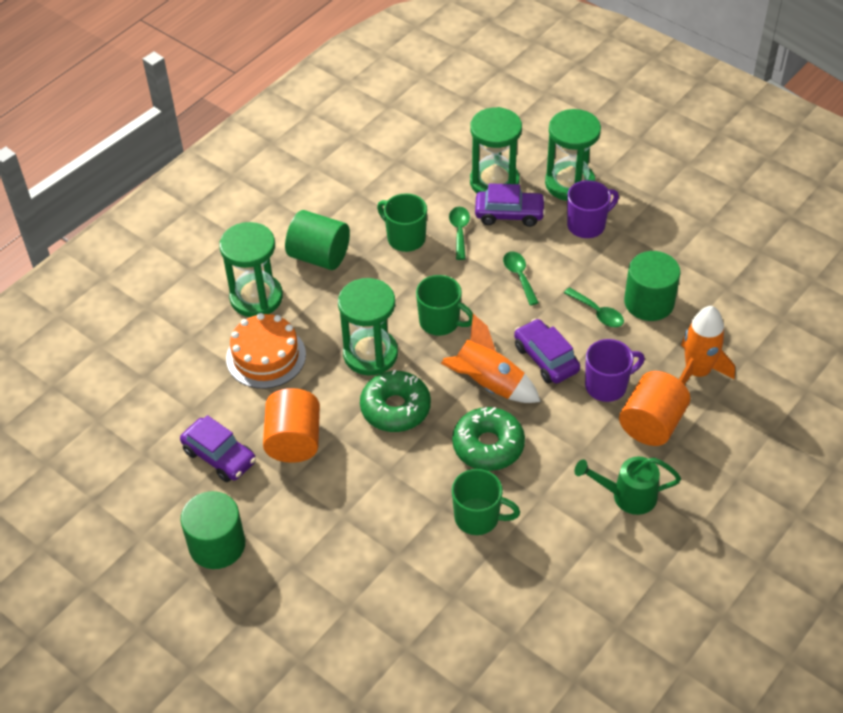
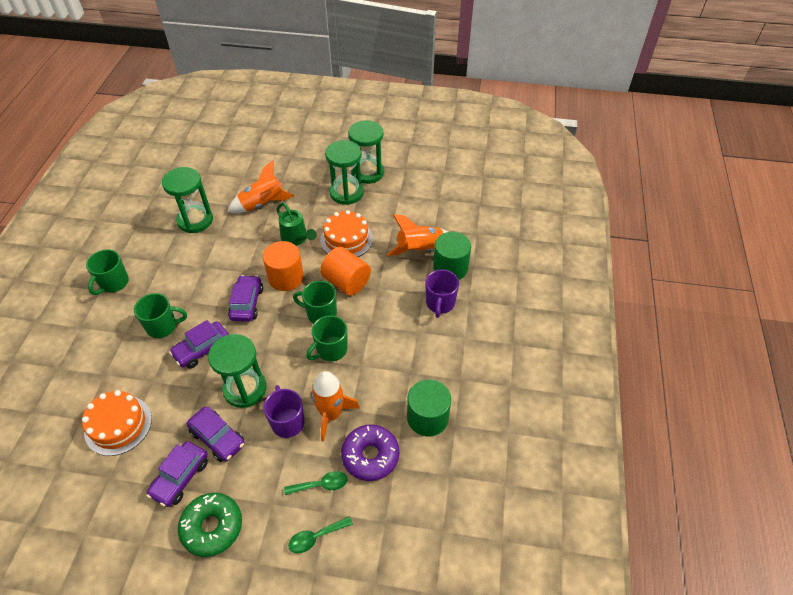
green cylinder: 3 -> 2
green donut: 2 -> 1
green mug: 3 -> 4
green spoon: 3 -> 2
orange cake: 1 -> 2
orange rocket: 2 -> 3
purple car: 3 -> 4
purple donut: 0 -> 1

